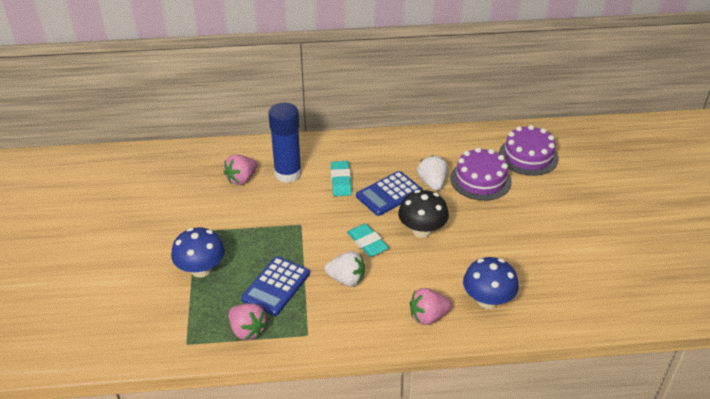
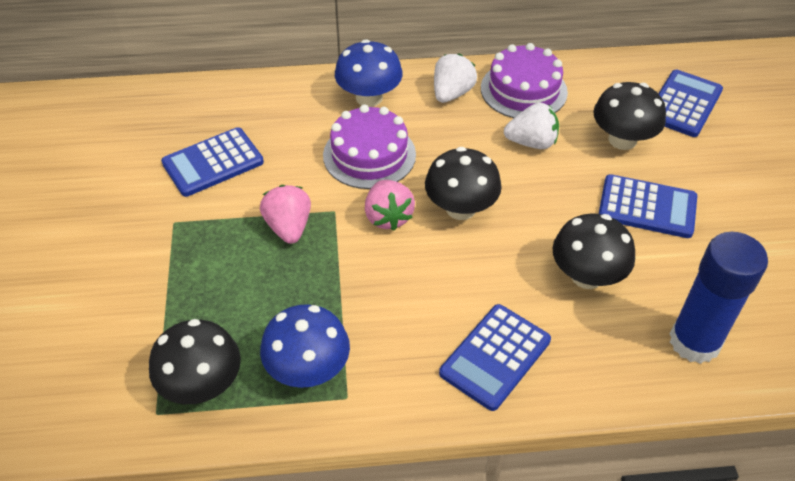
black mushroom: 1 -> 4
blue calculator: 2 -> 4
pink strawberry: 3 -> 2
turquoise eraser: 2 -> 0

